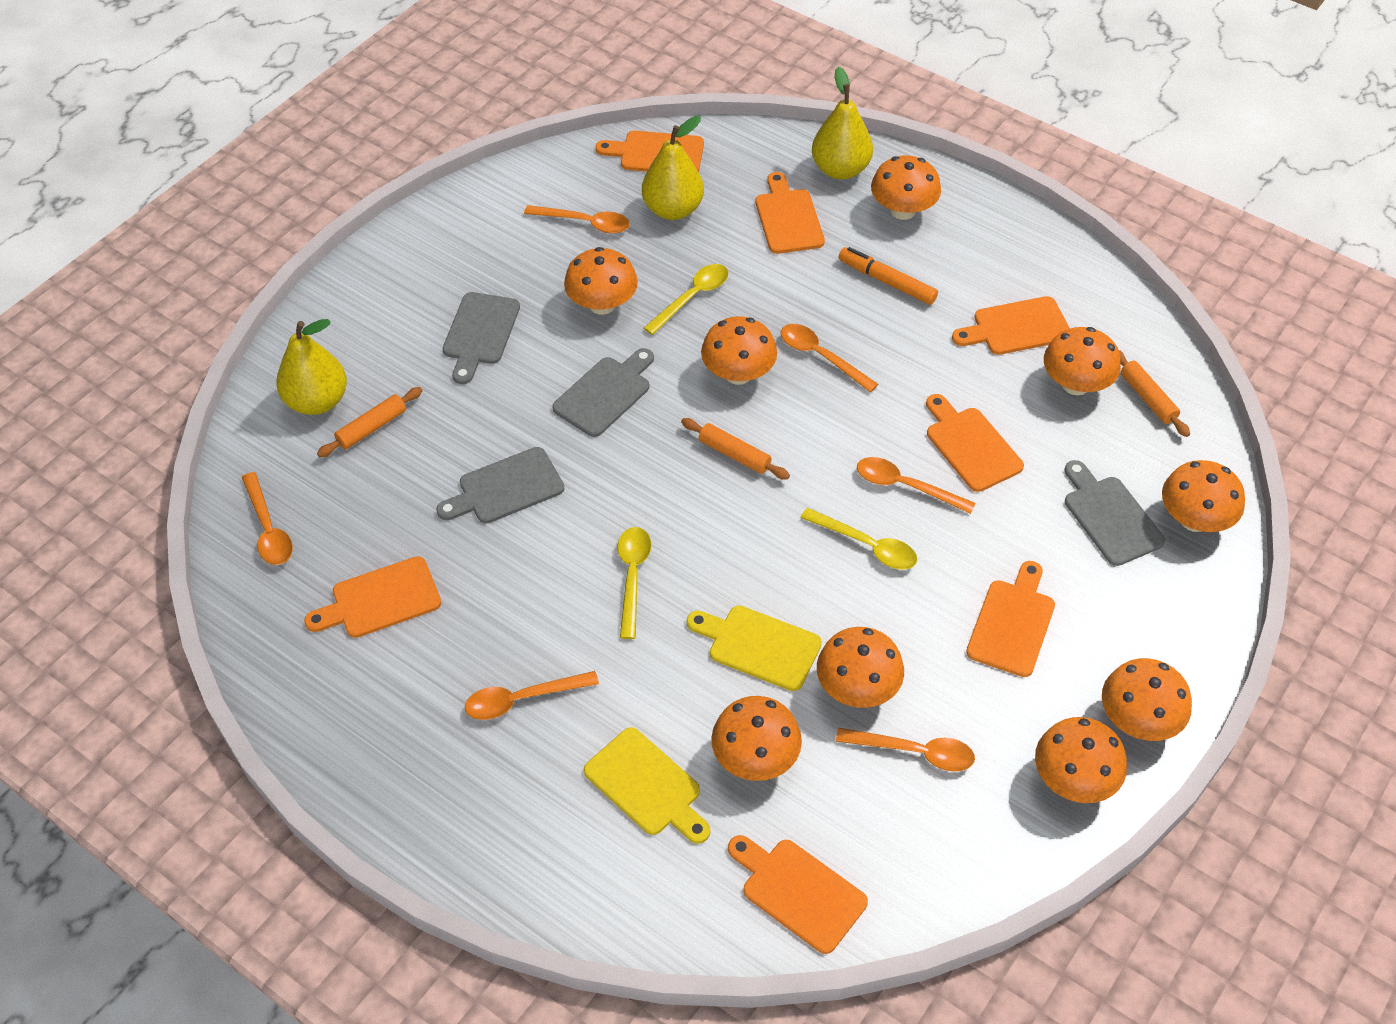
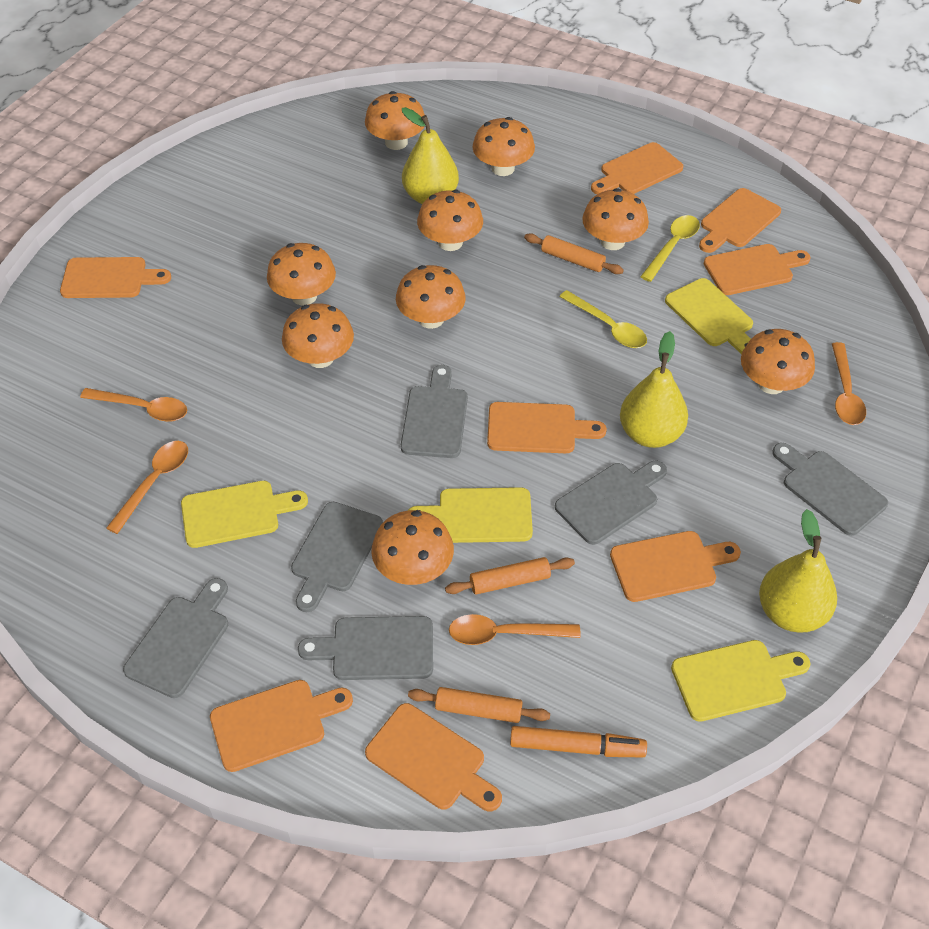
grey cutting board: 4 -> 6
orange cutting board: 7 -> 8
orange spoon: 6 -> 4
yellow cutting board: 2 -> 4
yellow spoon: 3 -> 2

